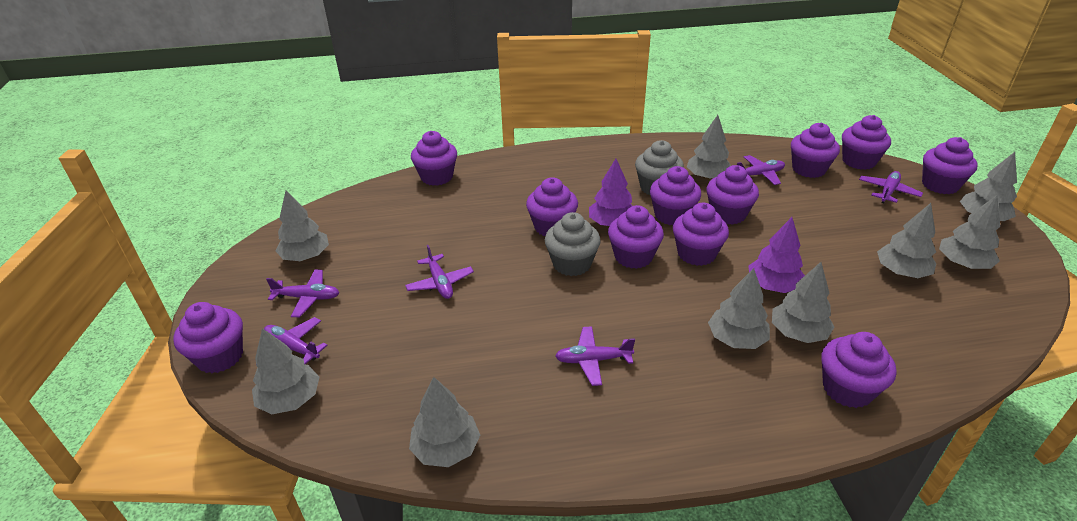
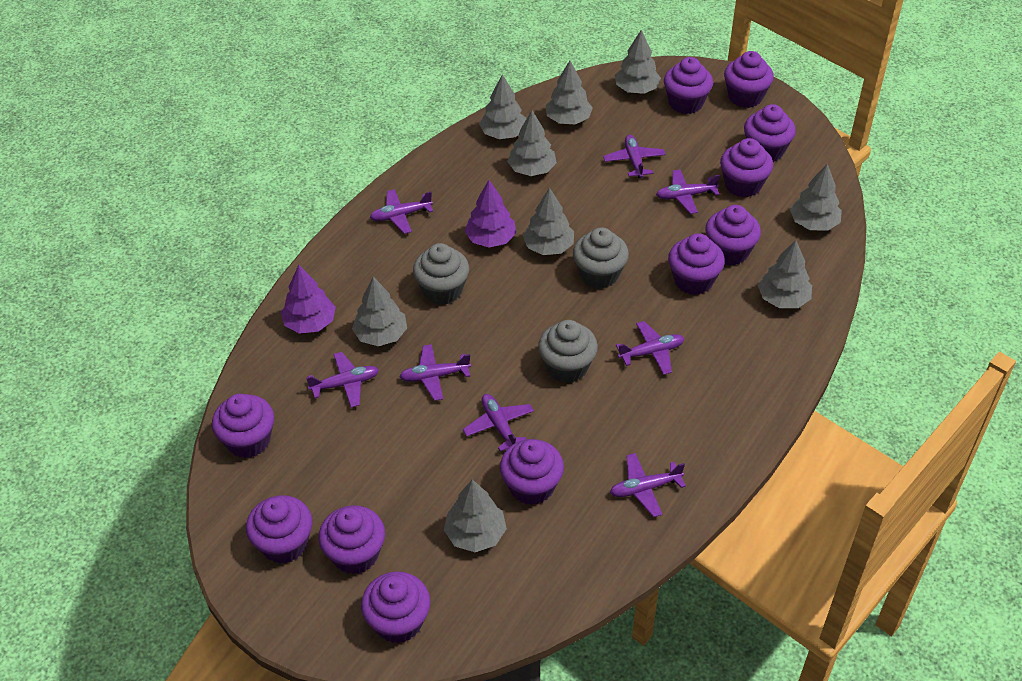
grey cupcake: 2 -> 3
purple plane: 6 -> 8

